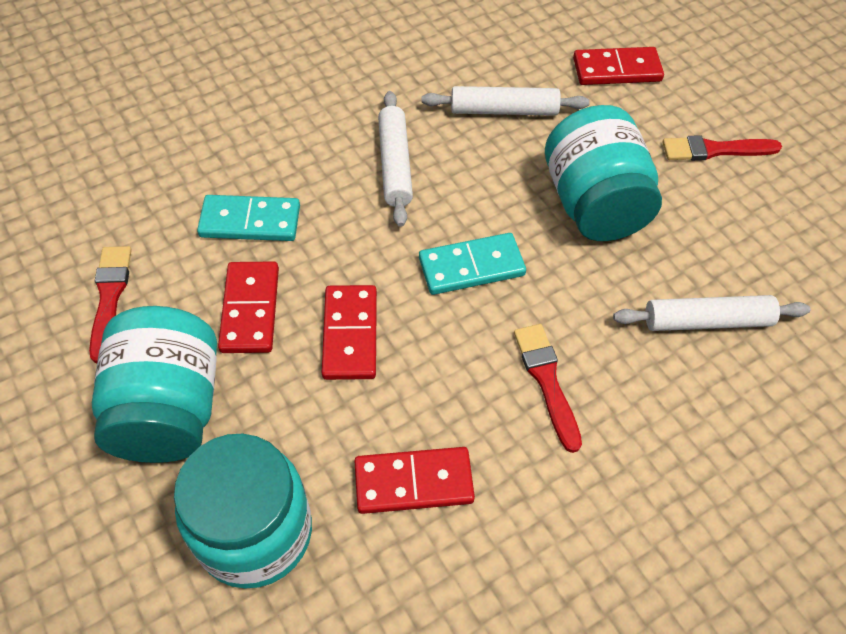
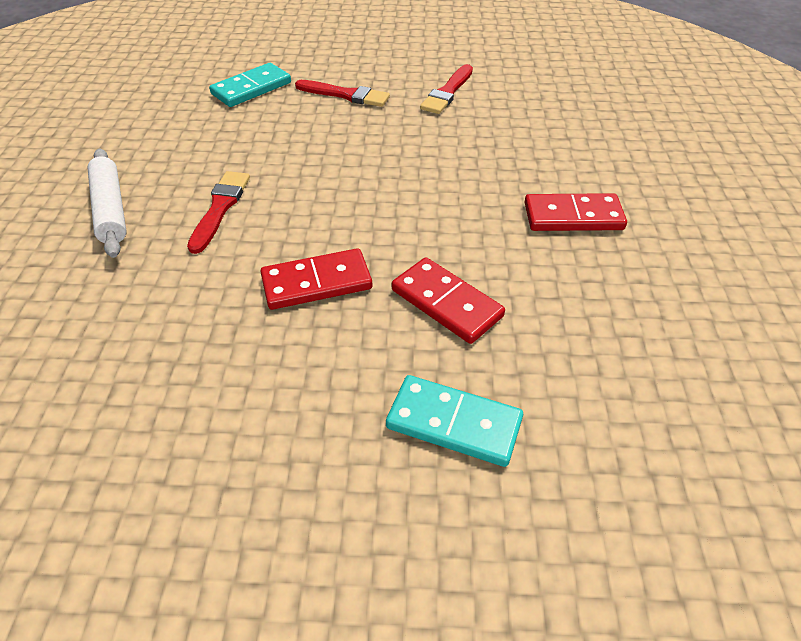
red domino: 4 -> 3
turquoise jar: 3 -> 0
white rolling pin: 3 -> 1

